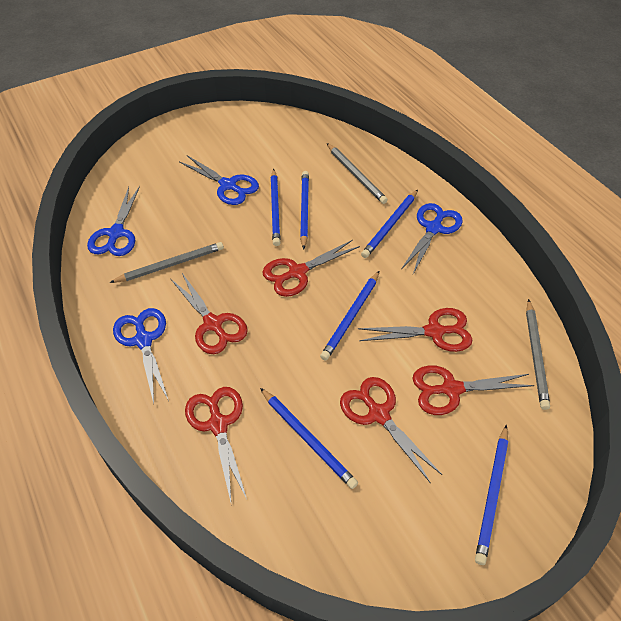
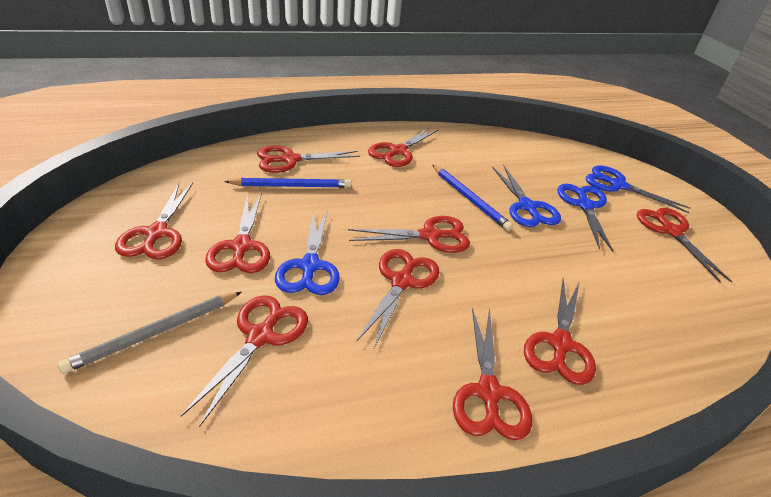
blue pencil: 6 -> 2
grey pencil: 3 -> 1
red scissors: 6 -> 10

